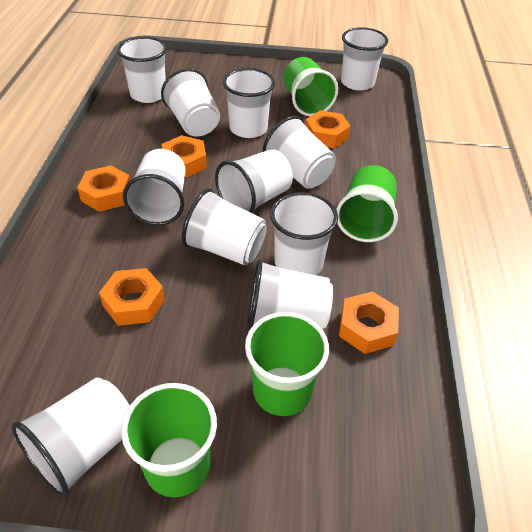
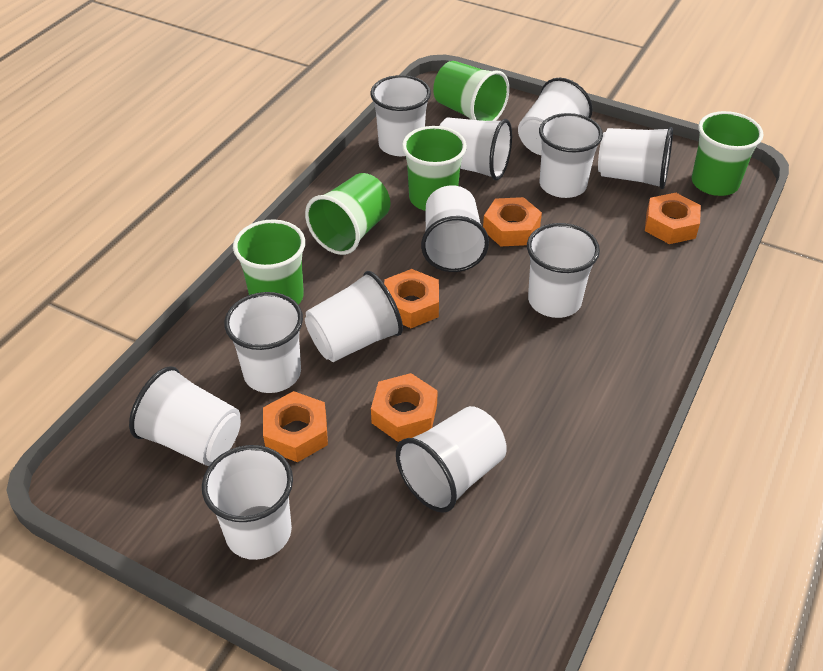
green cup: 4 -> 5
white cup: 11 -> 12

